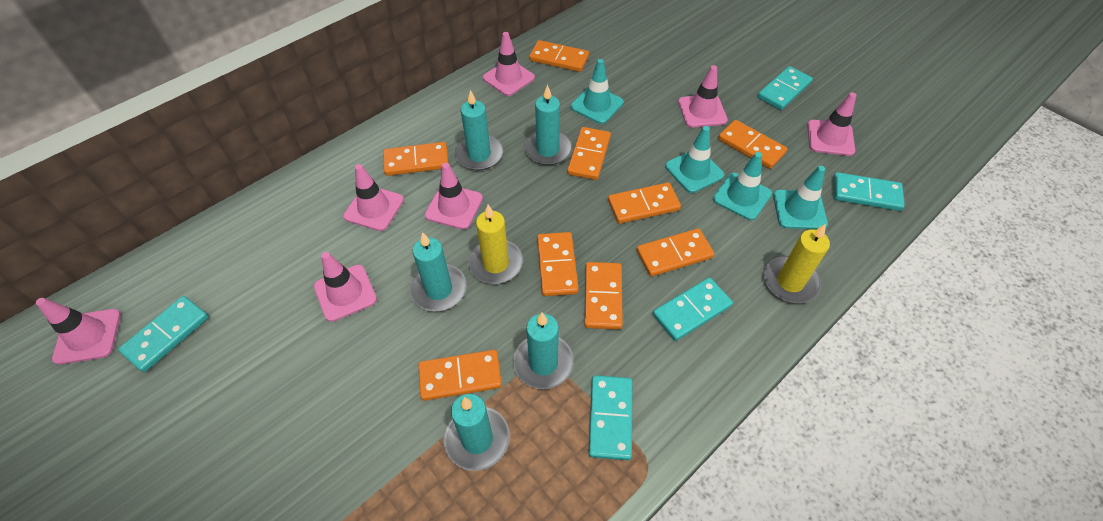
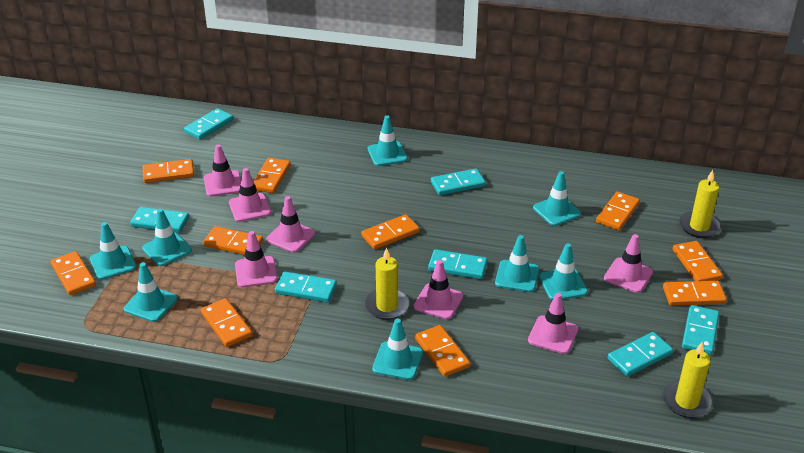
orange domino: 9 -> 10
turquoise candle: 5 -> 0
turquoise domino: 5 -> 7
turquoise traffic cone: 4 -> 8
yellow candle: 2 -> 3

